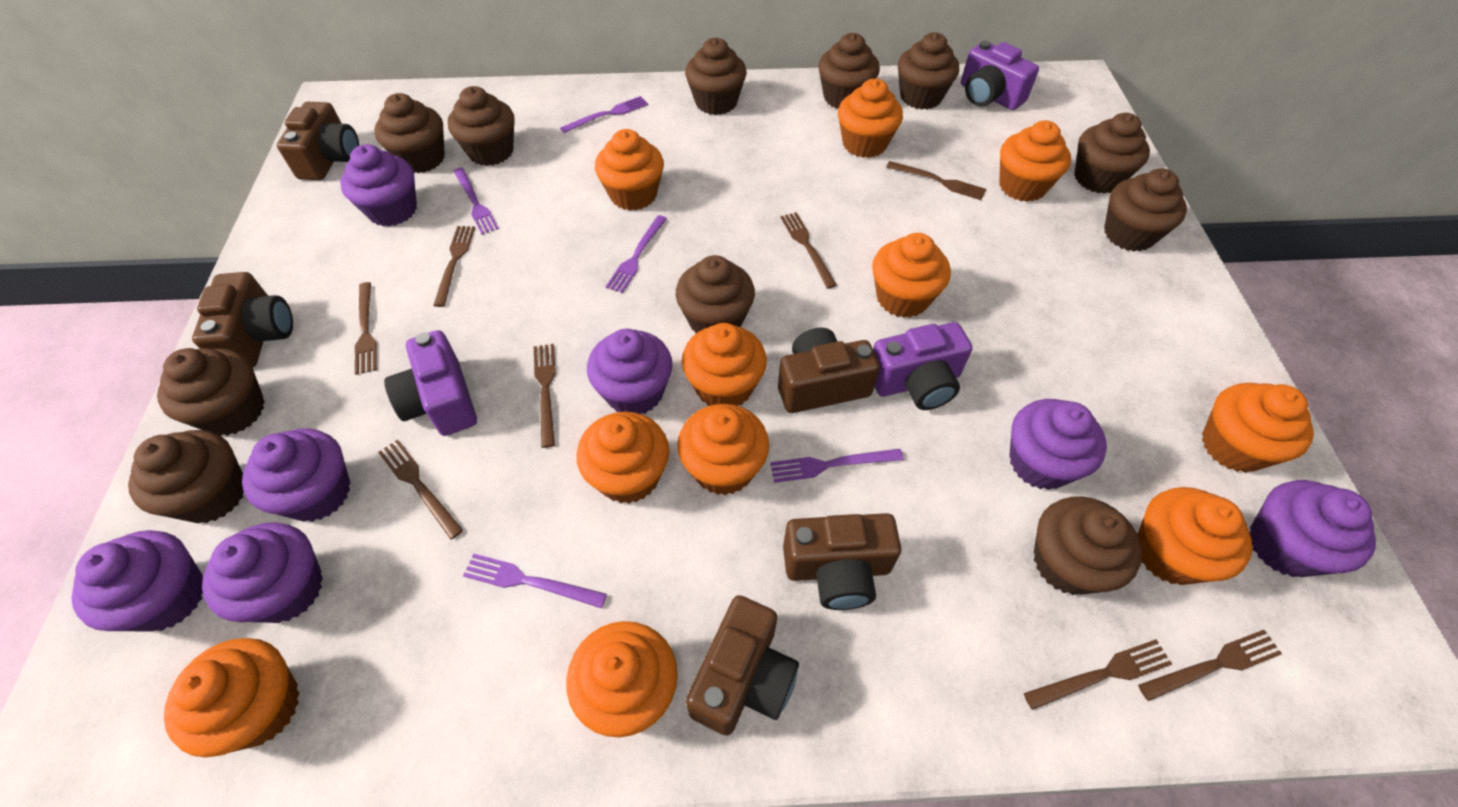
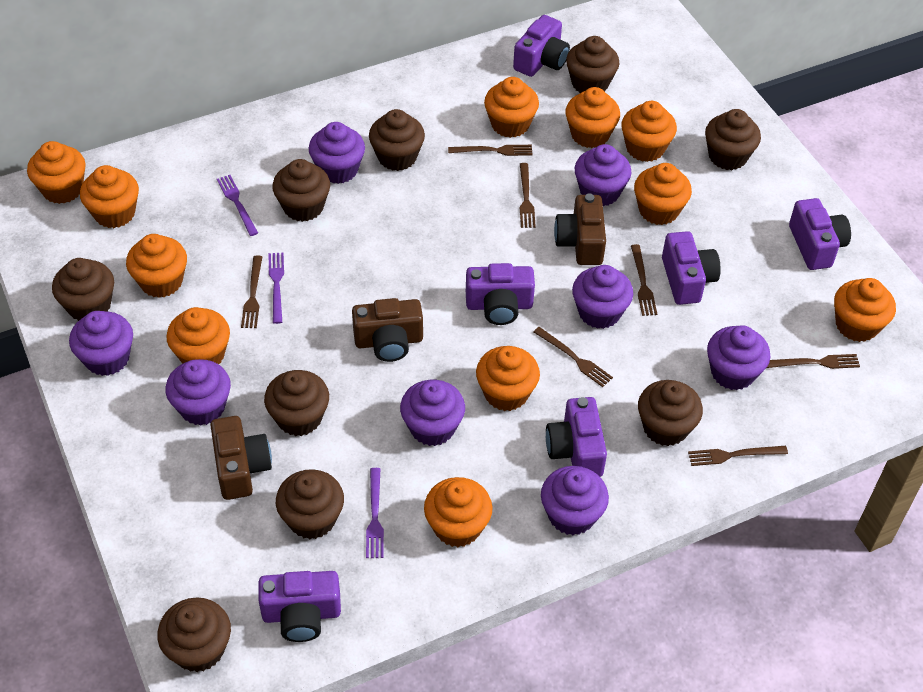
brown camera: 5 -> 3
brown cupcake: 11 -> 9
brown fork: 8 -> 7
purple camera: 3 -> 6
purple cupcake: 7 -> 8
purple fork: 5 -> 3

